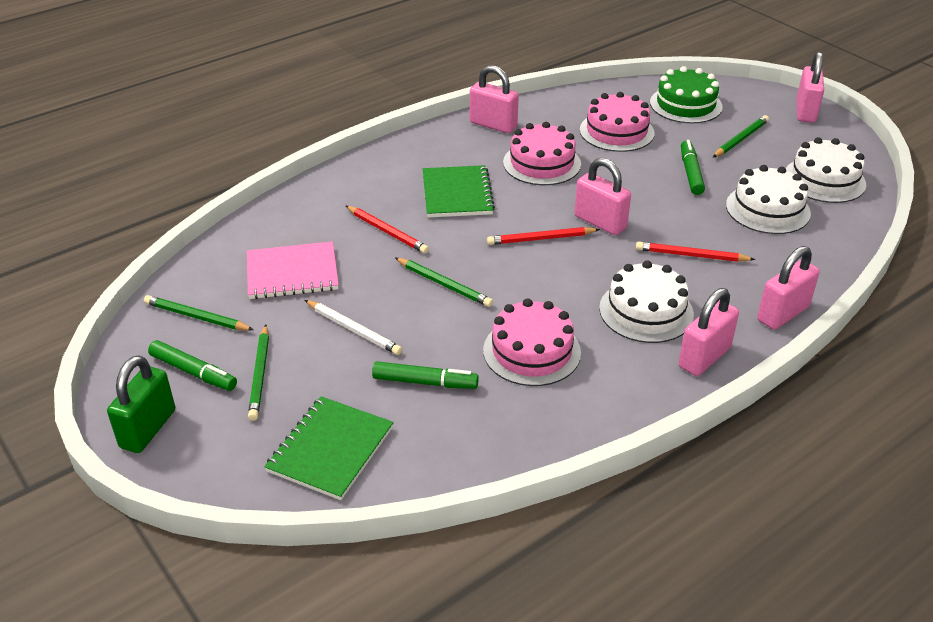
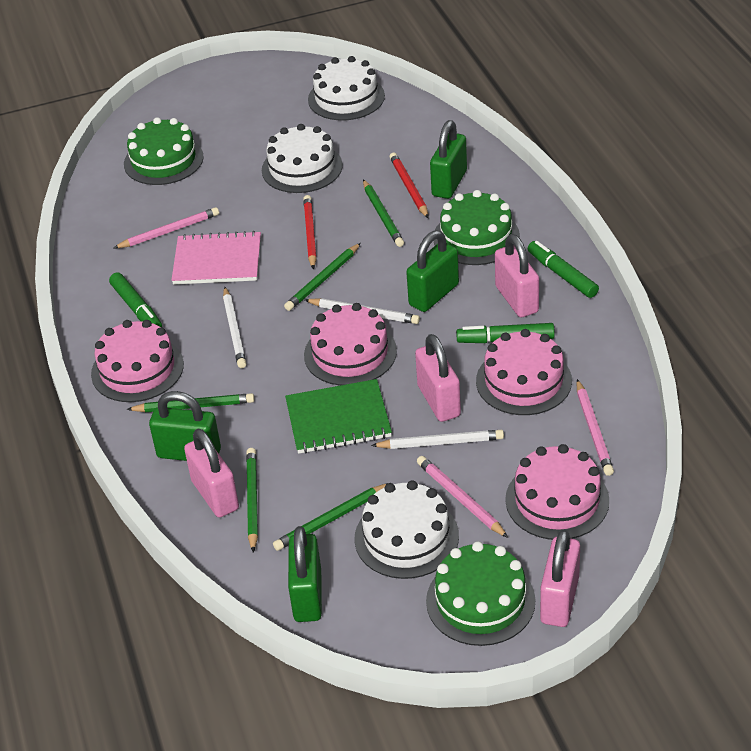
green cake: 1 -> 3
green notebook: 2 -> 1
green padlock: 1 -> 4
green pencil: 4 -> 5
pink cake: 3 -> 4
pink padlock: 5 -> 4
pink pencil: 0 -> 3
red pencil: 3 -> 2
white pencil: 1 -> 3

